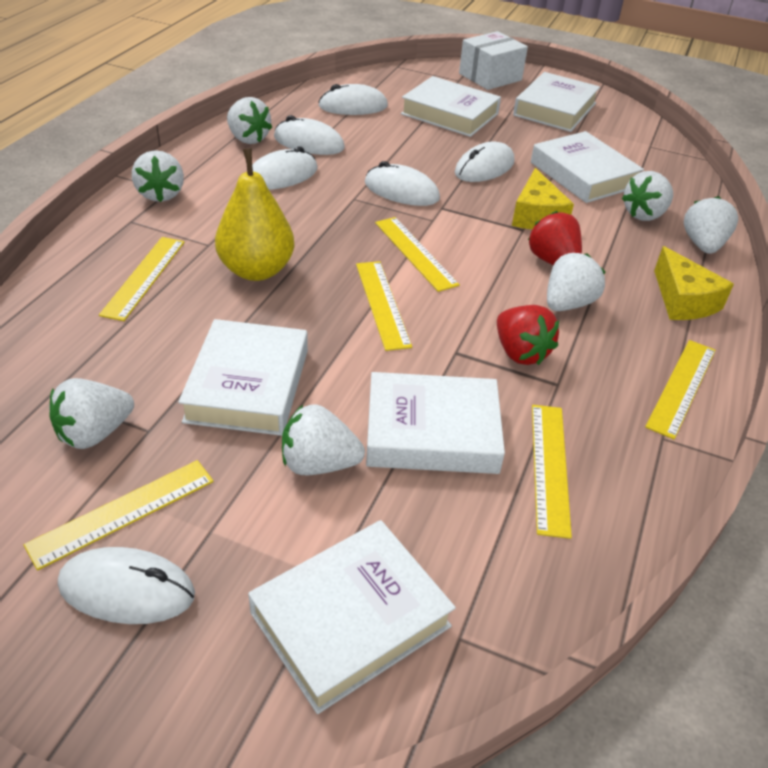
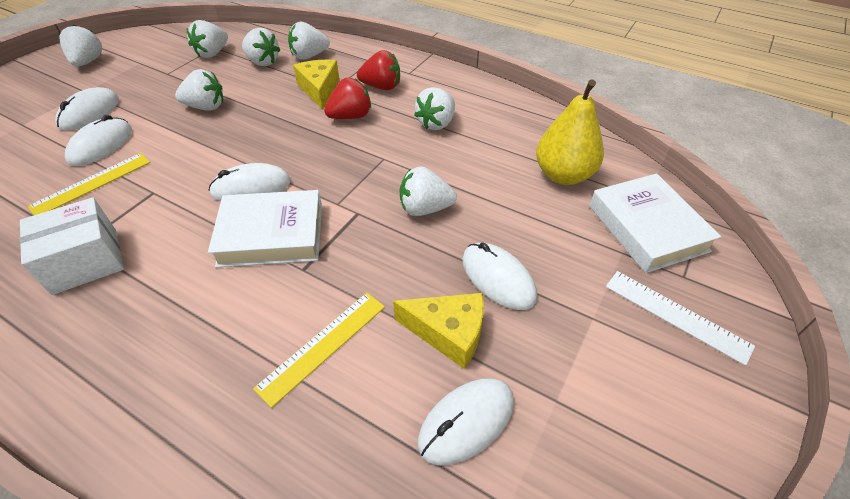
white book: 6 -> 2
white mouse: 6 -> 5
white ruler: 0 -> 1
yellow ruler: 6 -> 2

